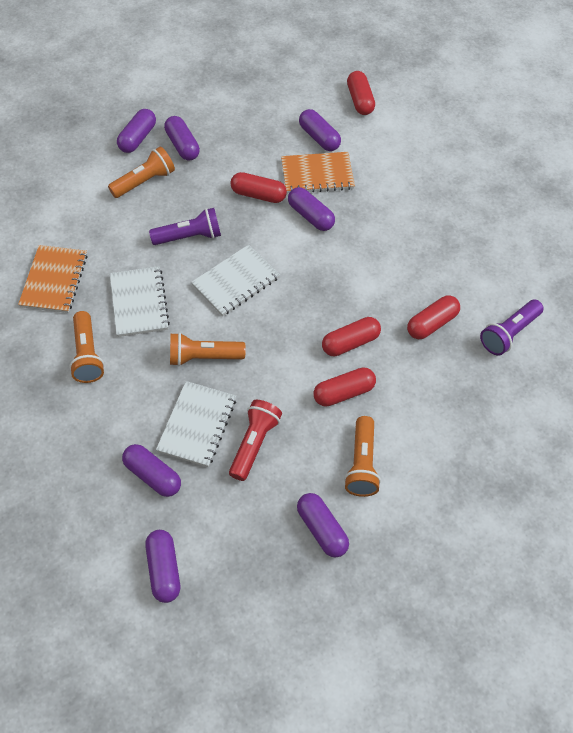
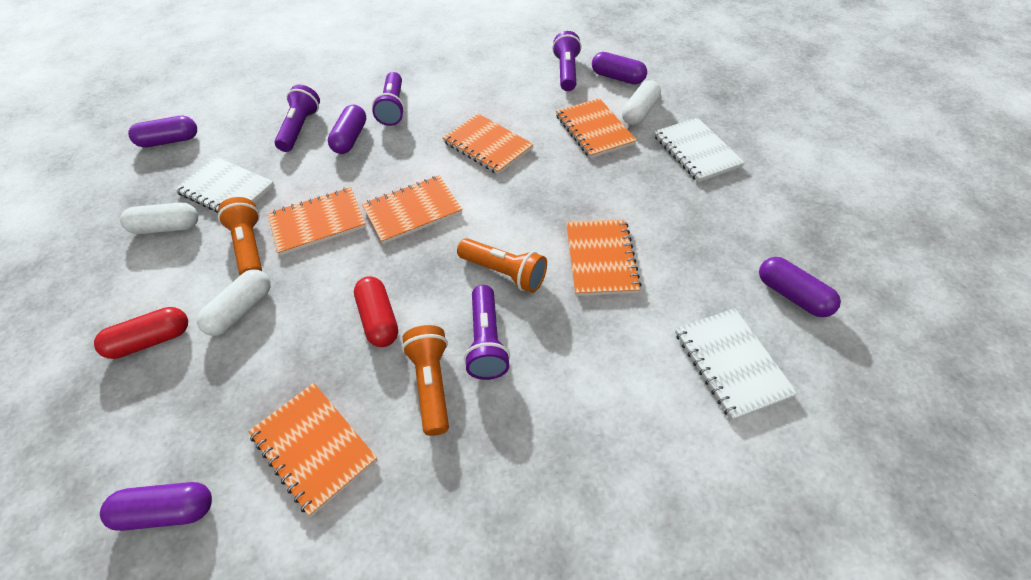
orange flashlight: 4 -> 3
orange notebook: 2 -> 6
purple capsule: 7 -> 5
purple flashlight: 2 -> 4
red capsule: 5 -> 2
red flashlight: 1 -> 0
white capsule: 0 -> 3

